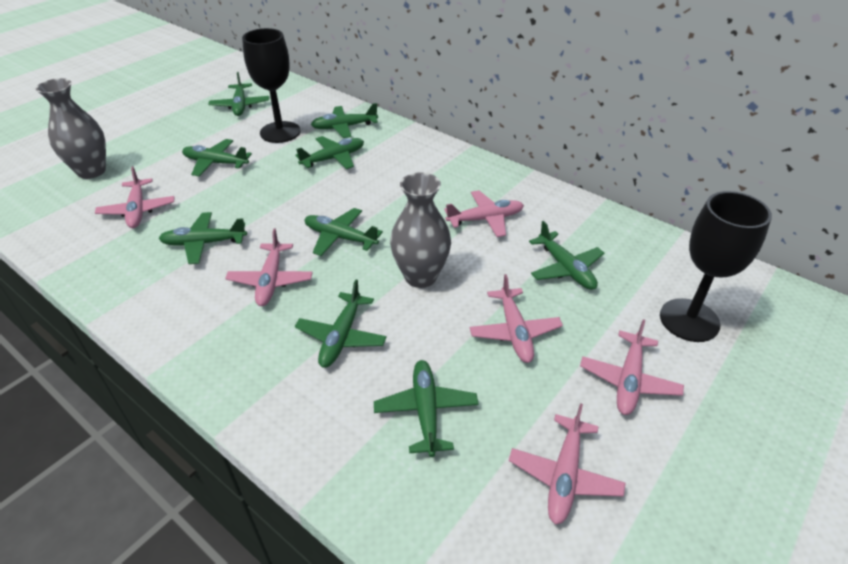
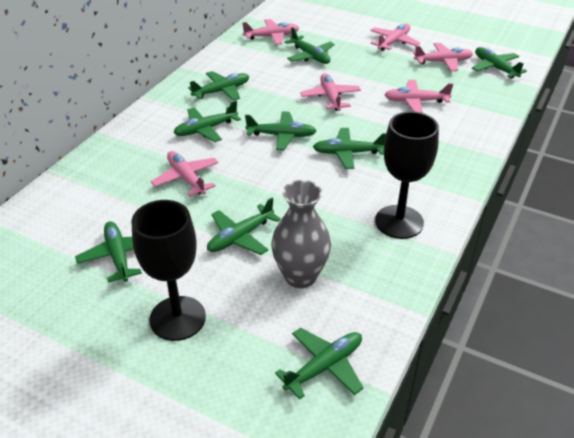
grey vase: 2 -> 1

